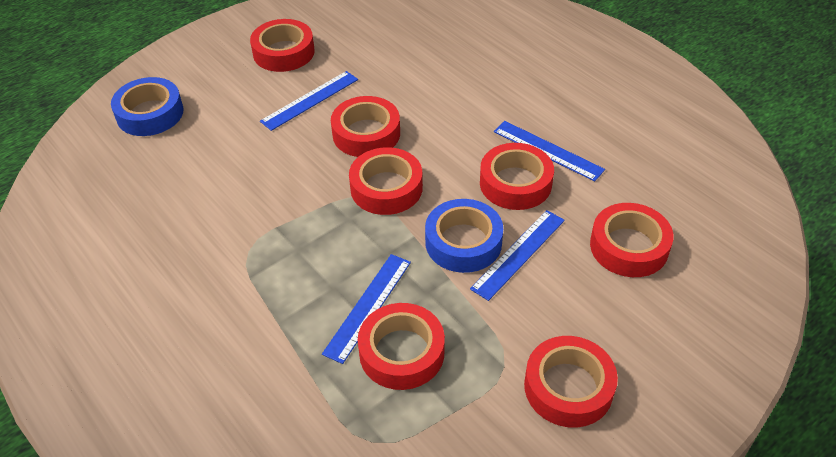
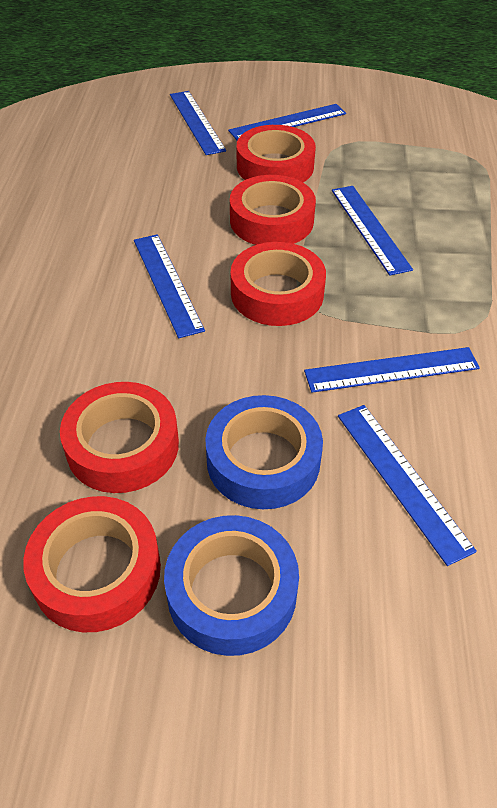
blue ruler: 4 -> 6
red tape: 7 -> 5

